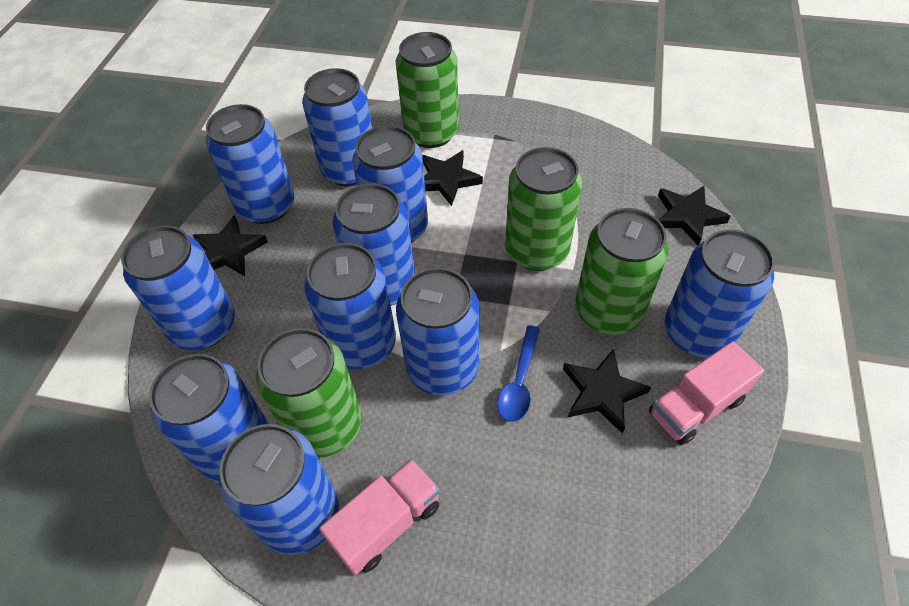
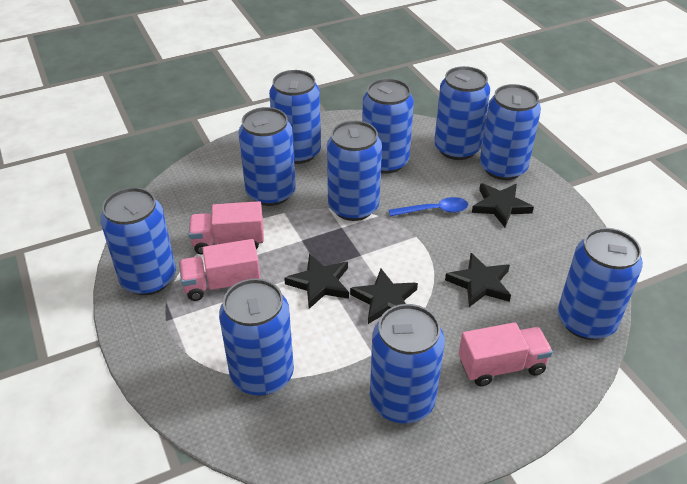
green can: 4 -> 0
pink truck: 2 -> 3

